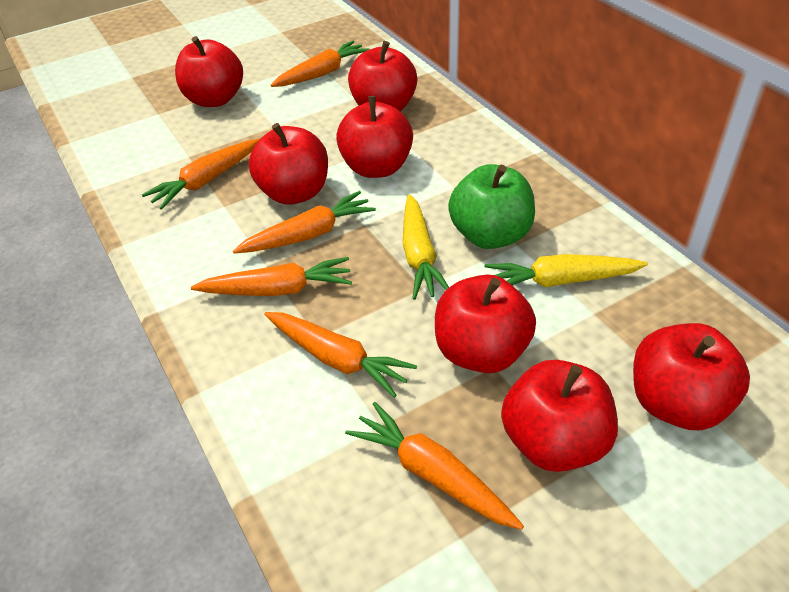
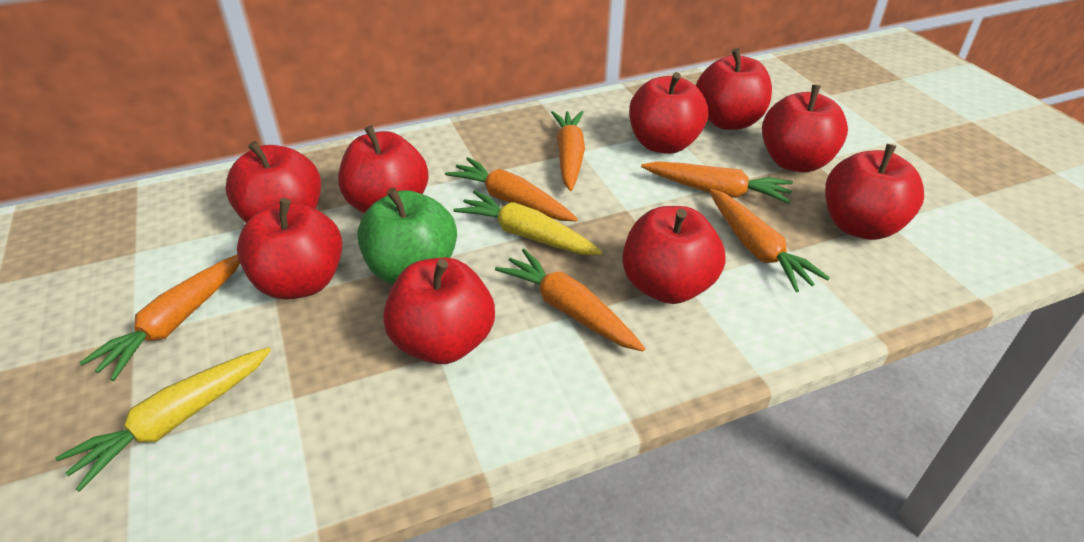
red apple: 7 -> 9

